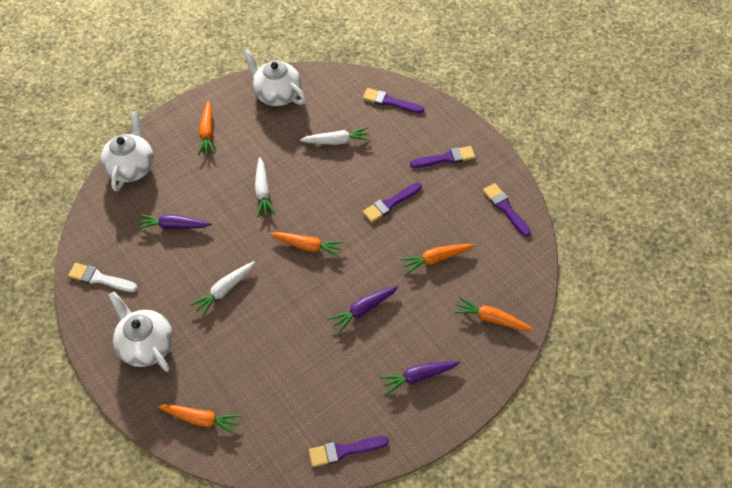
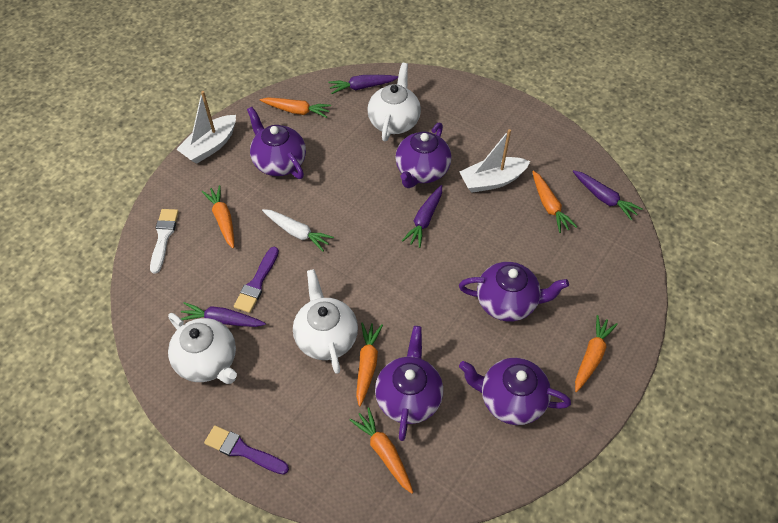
orange carrot: 5 -> 6
purple brush: 5 -> 2
purple carrot: 3 -> 4
purple teapot: 0 -> 5
white boat: 0 -> 2
white carrot: 3 -> 1

